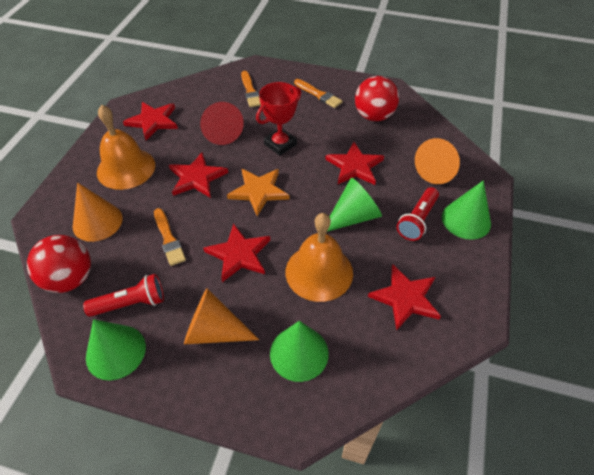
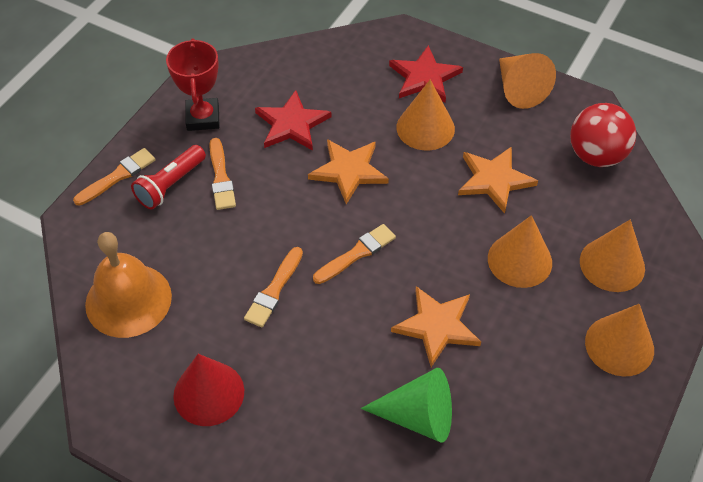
green cone: 4 -> 1
orange bell: 2 -> 1
orange brush: 3 -> 4
orange cone: 3 -> 5
orange star: 1 -> 3
red ball: 2 -> 1
red flashlight: 2 -> 1
red star: 5 -> 2

